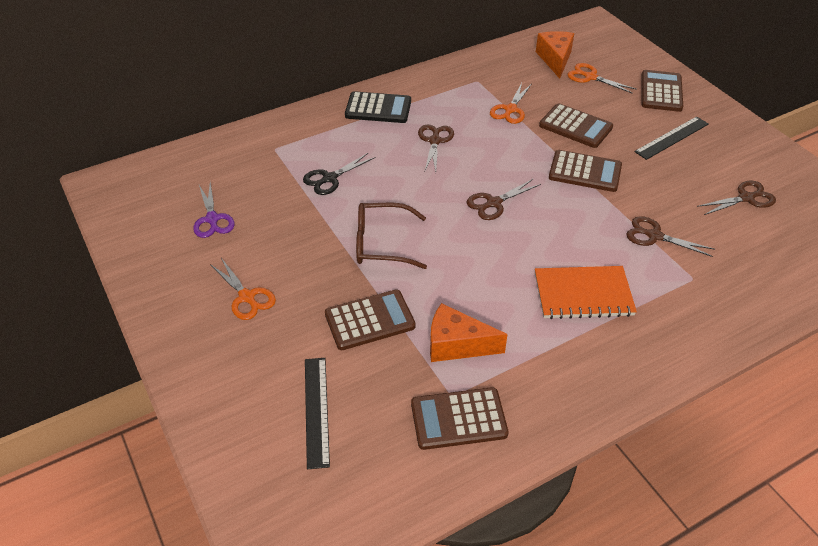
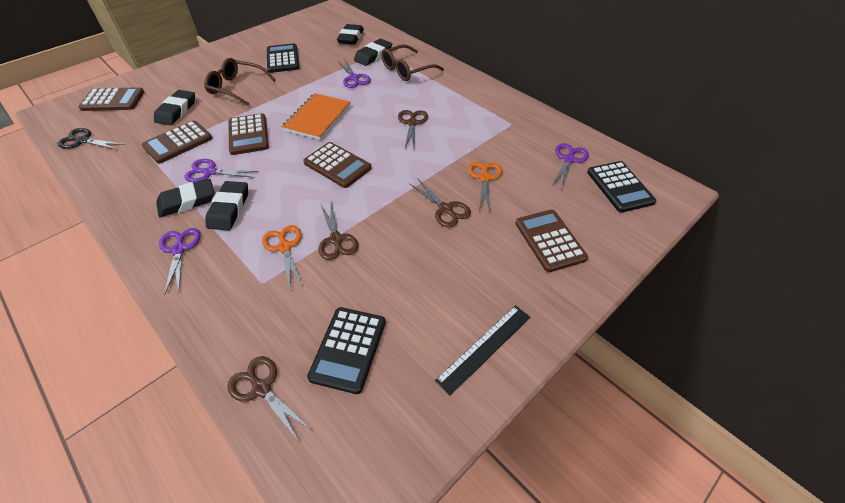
black calculator: 1 -> 3
black eraser: 0 -> 5
black ruler: 2 -> 1
brown glasses: 1 -> 2
orange cheese: 2 -> 0
orange scissors: 3 -> 2
purple scissors: 1 -> 4

